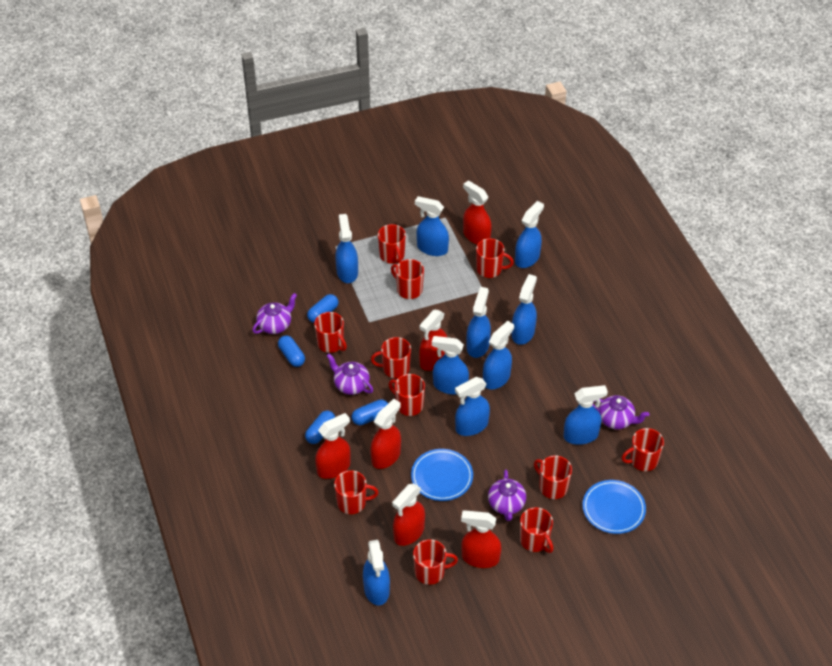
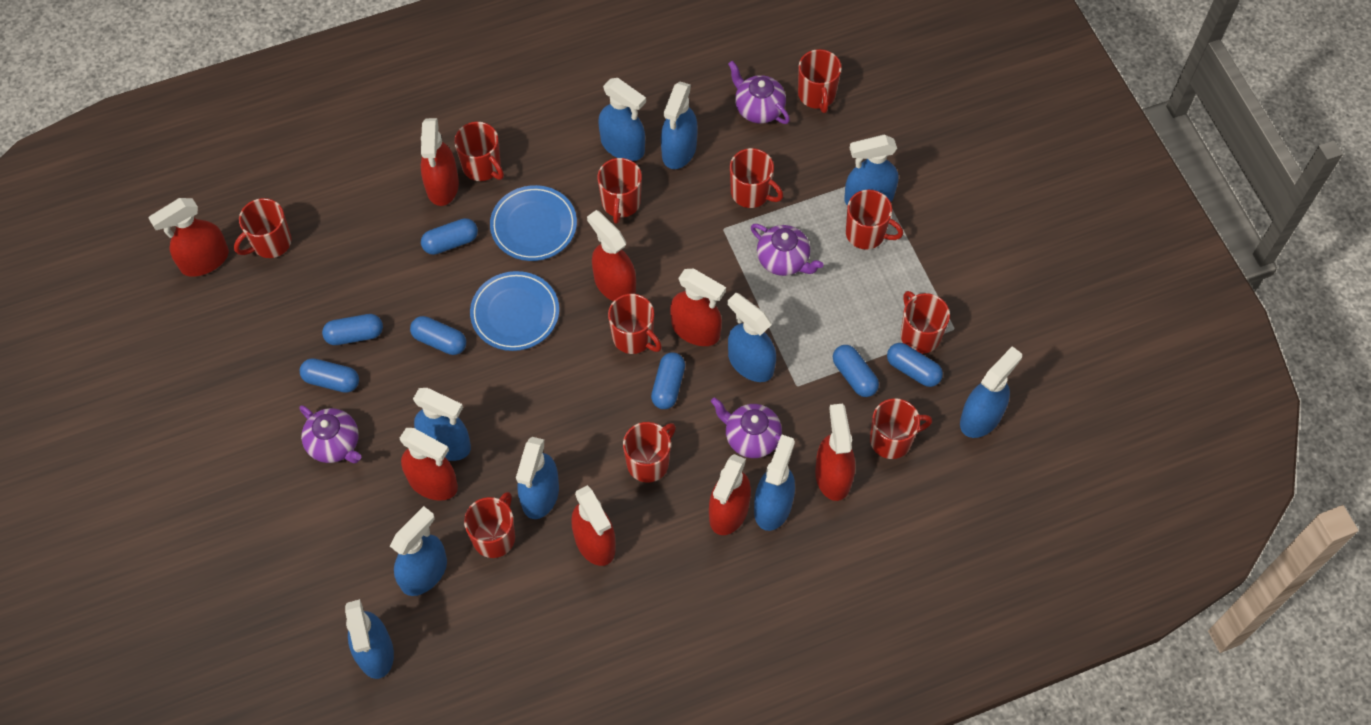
blue capsule: 4 -> 7
red spray bottle: 6 -> 8

